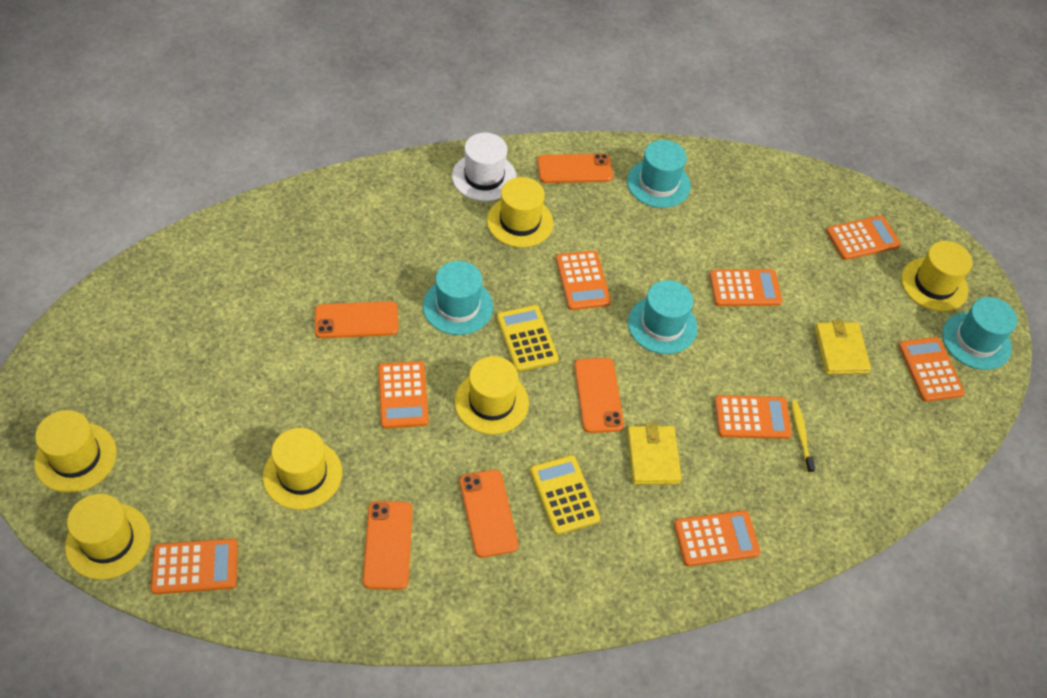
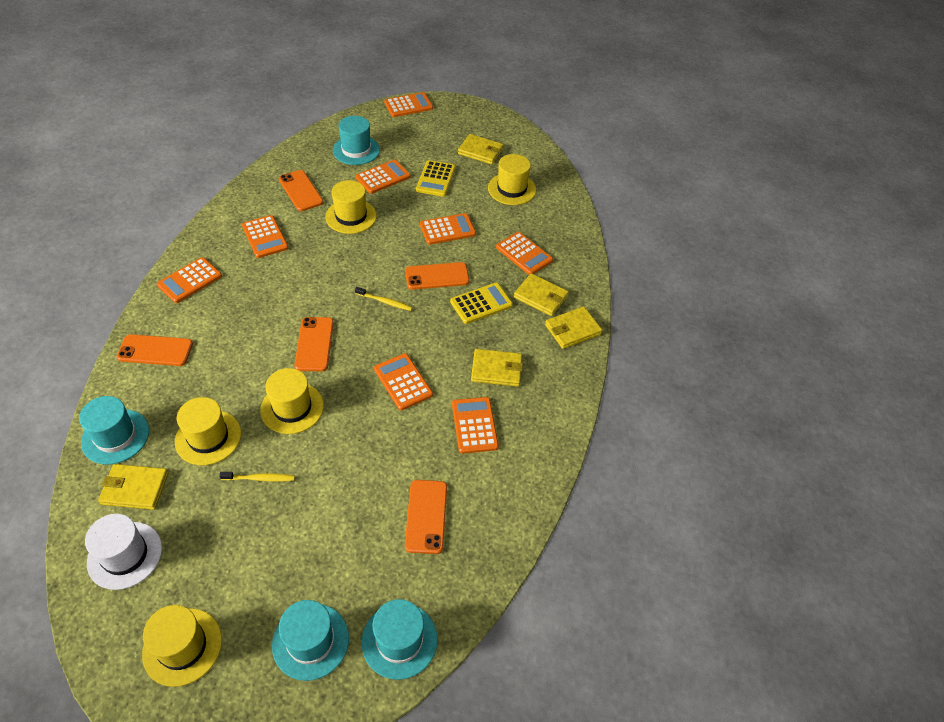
yellow hat: 6 -> 5
yellow toothbrush: 1 -> 2
yellow wallet: 2 -> 5

